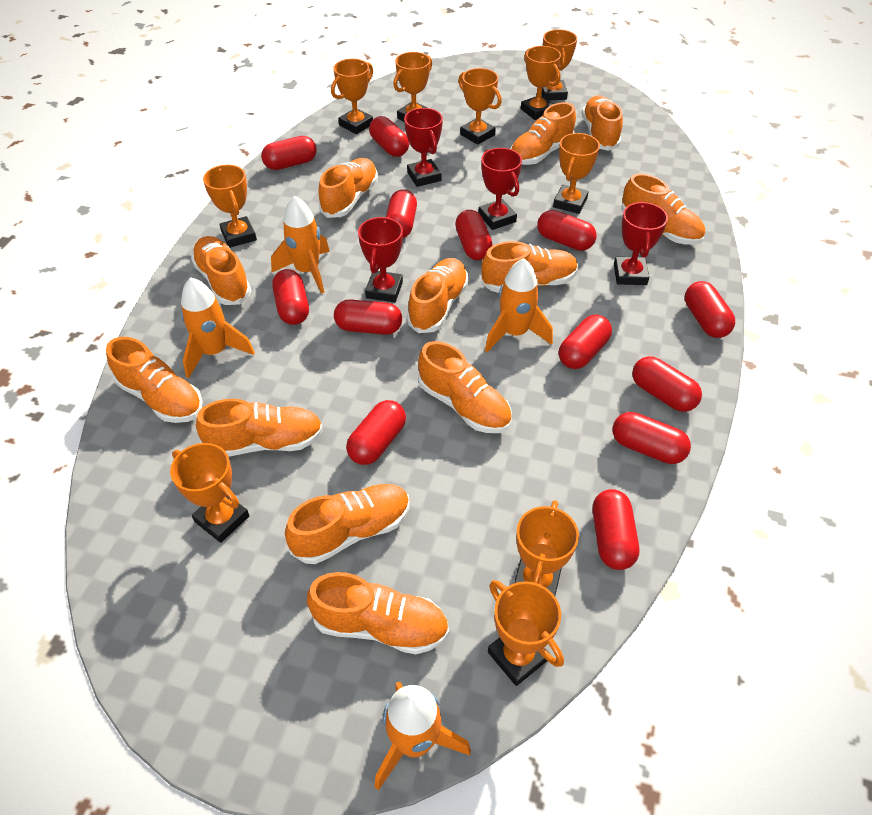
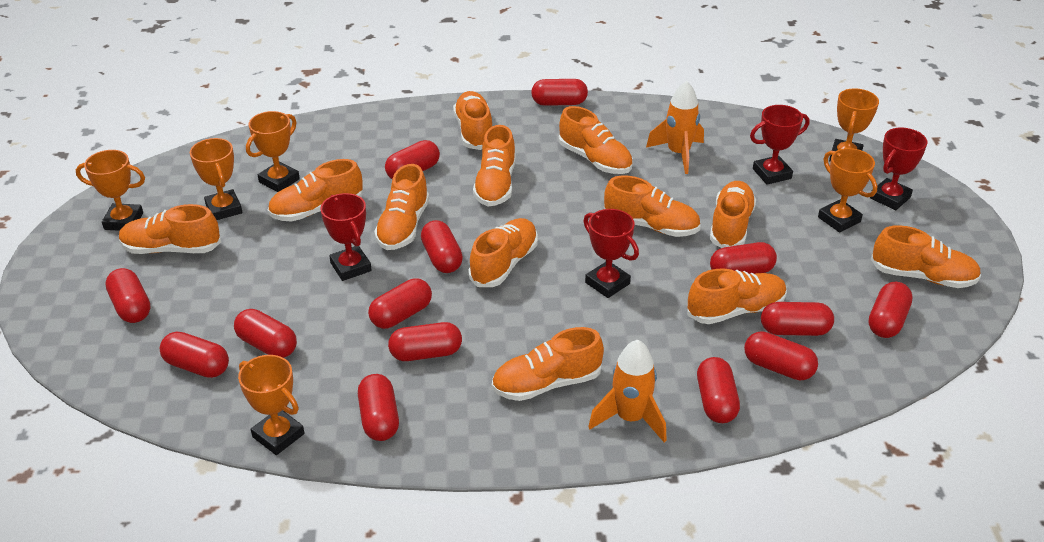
orange rocket: 4 -> 2
orange trophy: 10 -> 6
red capsule: 13 -> 14

